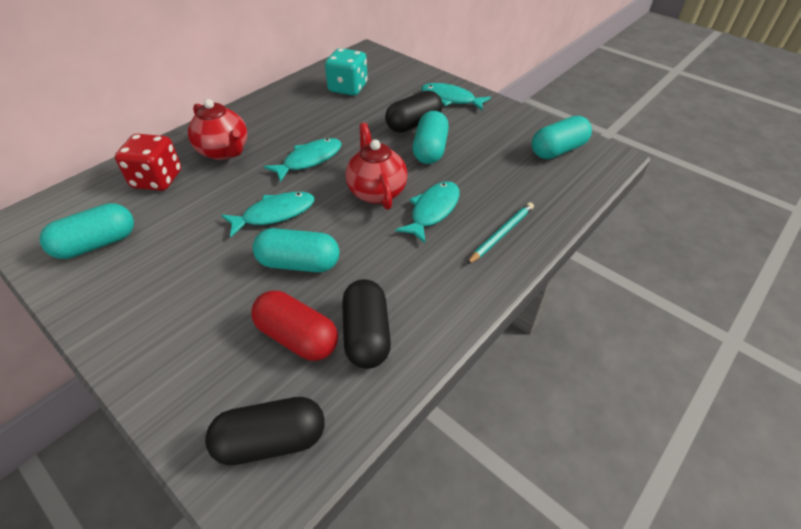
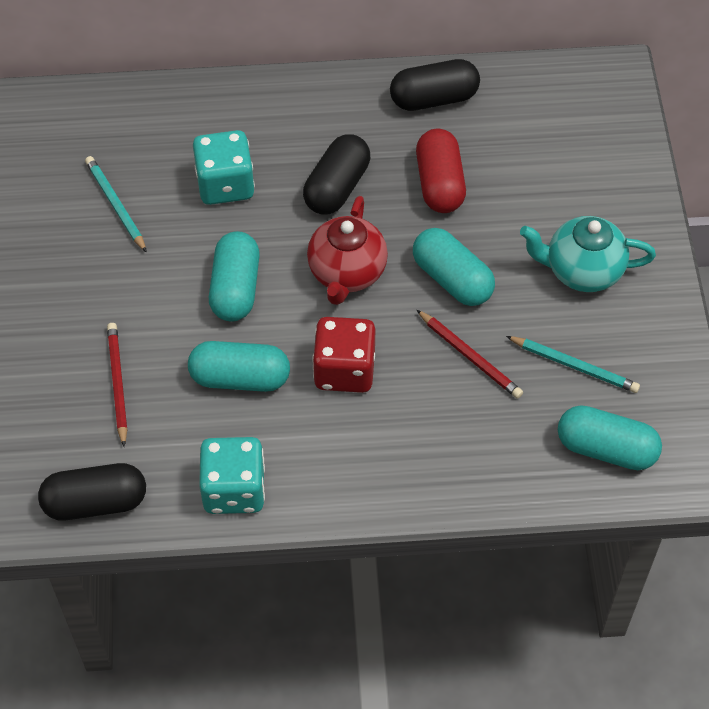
red pencil: 0 -> 2
red teapot: 2 -> 1
turquoise dice: 1 -> 2
turquoise fish: 4 -> 0
turquoise pencil: 1 -> 2
turquoise teapot: 0 -> 1

